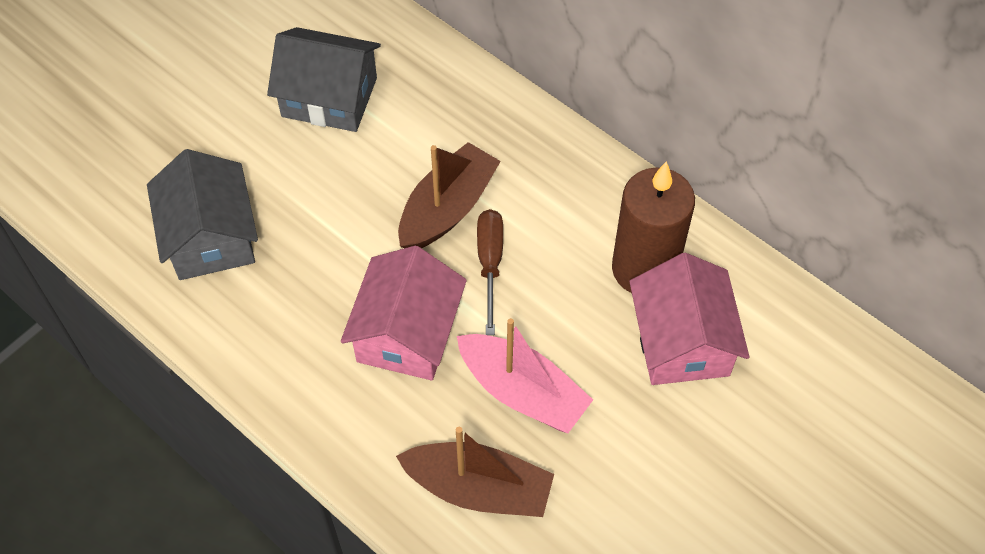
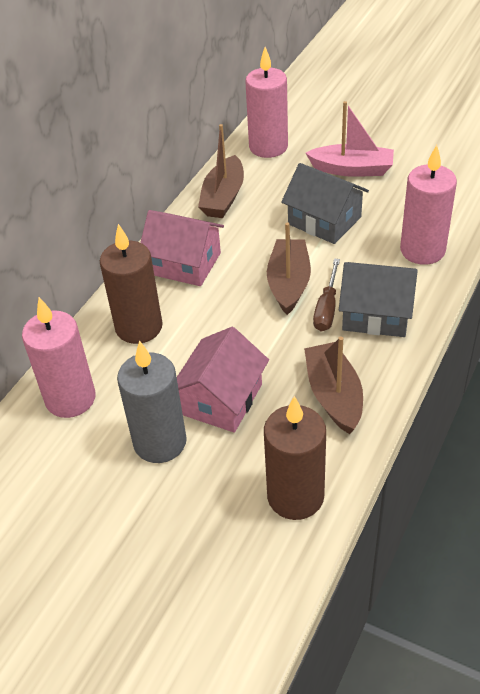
brown boat: 2 -> 3
brown candle: 1 -> 2
grey candle: 0 -> 1
pink candle: 0 -> 3

